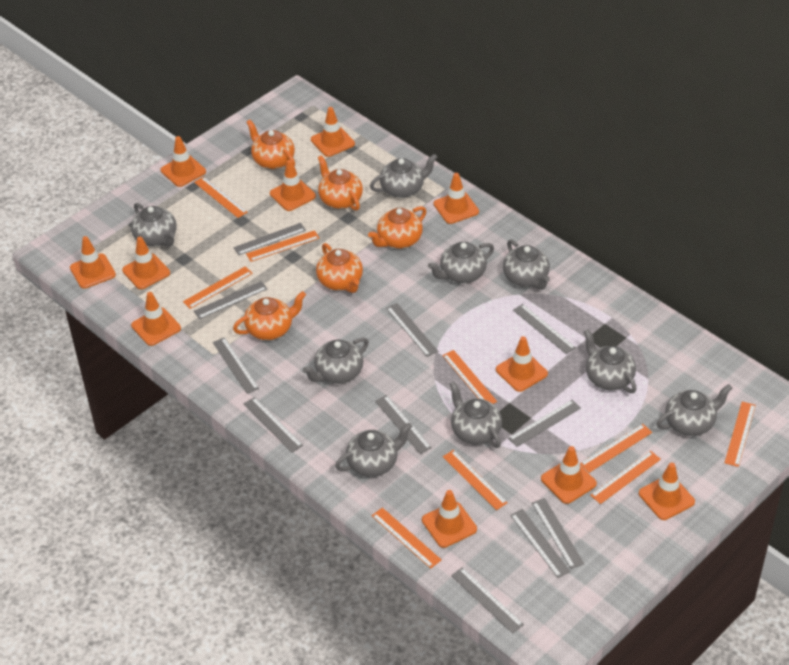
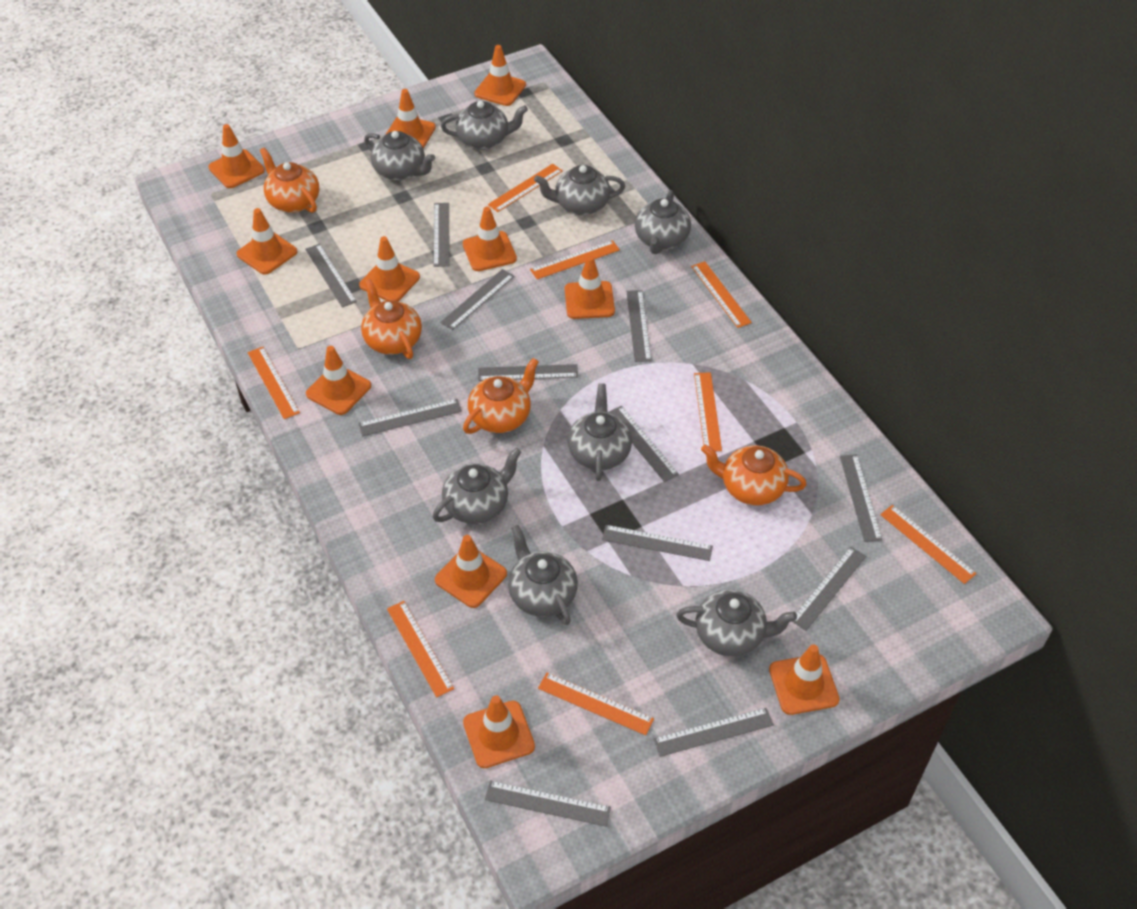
grey ruler: 11 -> 12
grey teapot: 9 -> 8
orange ruler: 9 -> 8
orange teapot: 5 -> 4

